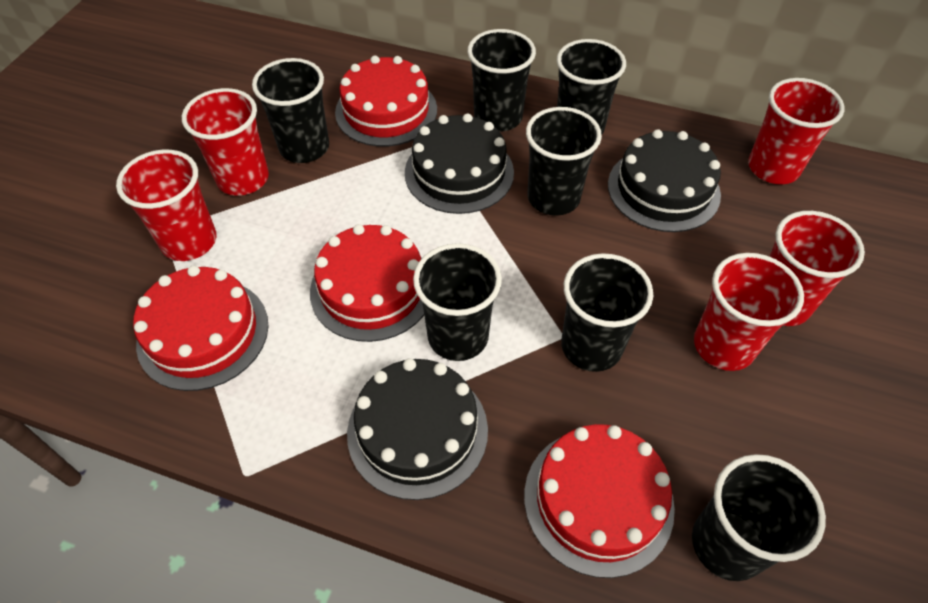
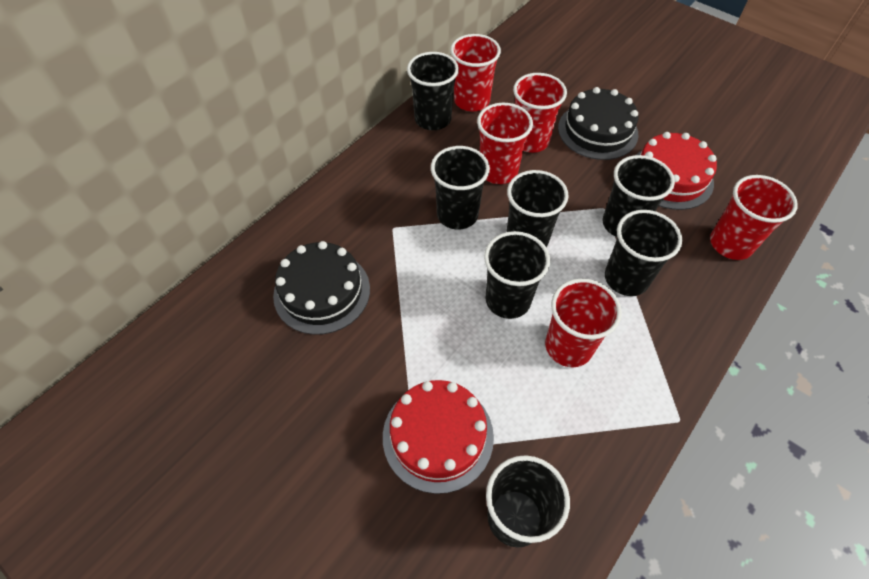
black cake: 3 -> 2
red cake: 4 -> 2

